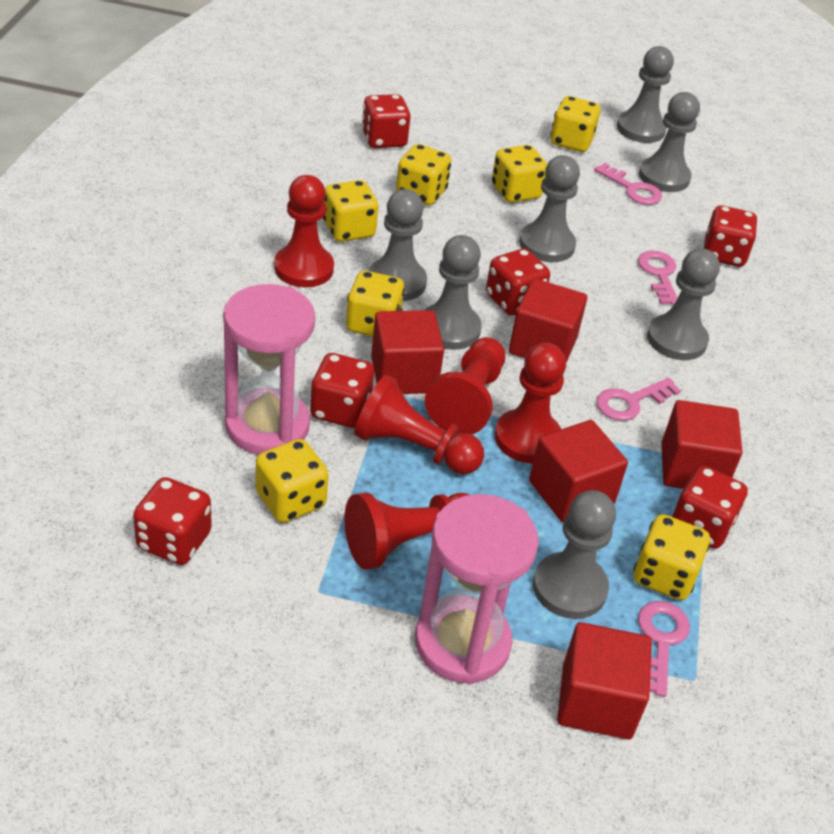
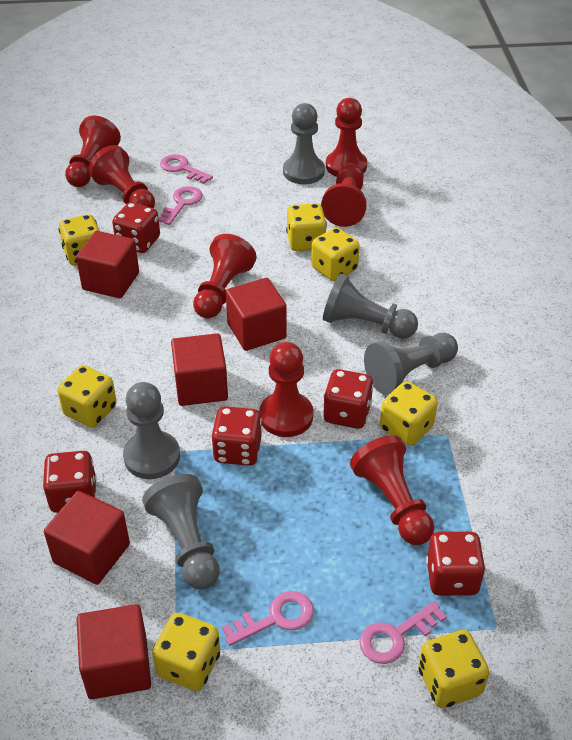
grey pawn: 7 -> 5
pink hourglass: 2 -> 0
red dice: 6 -> 5
red pawn: 5 -> 7

